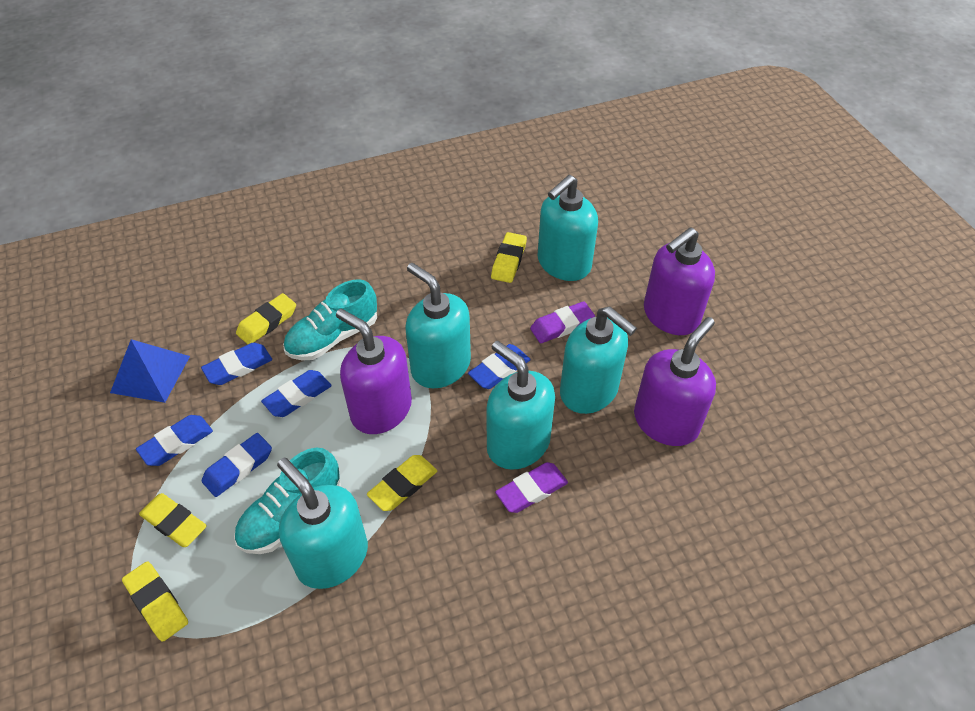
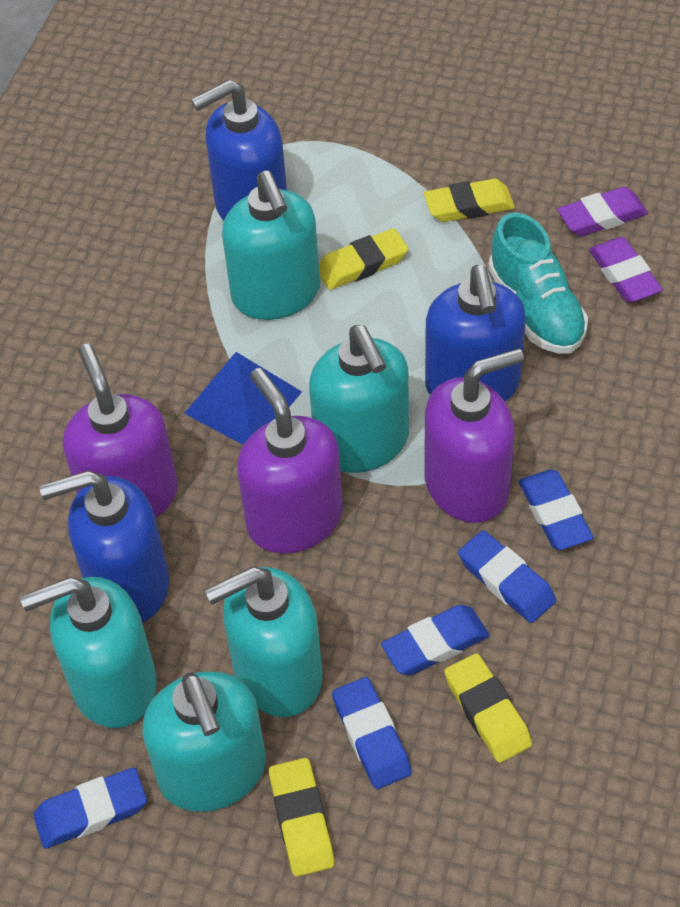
blue soap dispenser: 0 -> 3
turquoise shoe: 2 -> 1
yellow eraser: 5 -> 4

